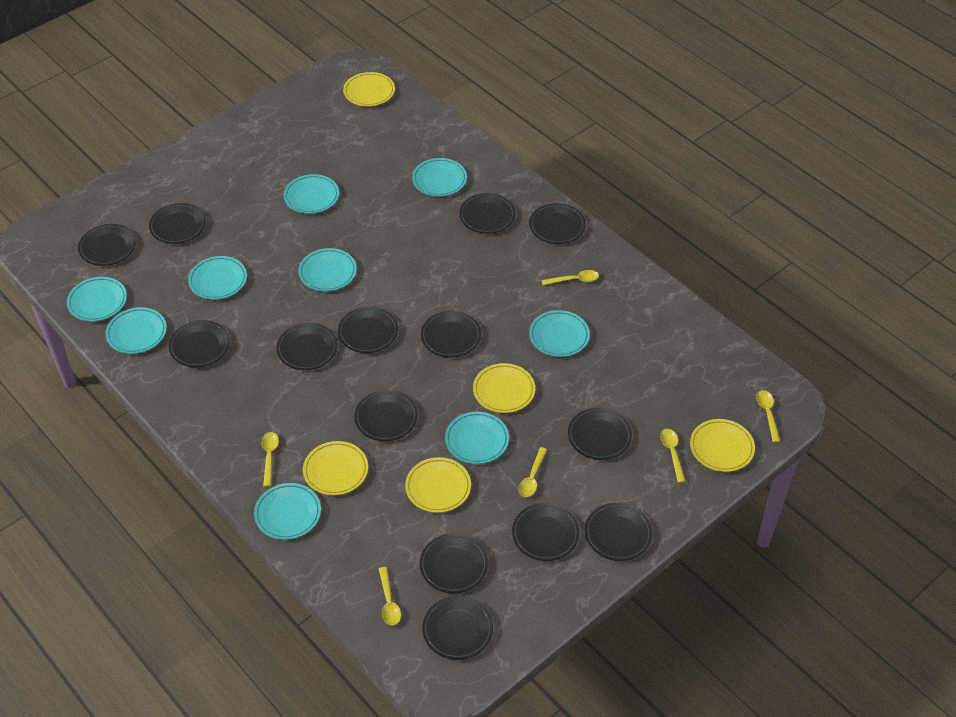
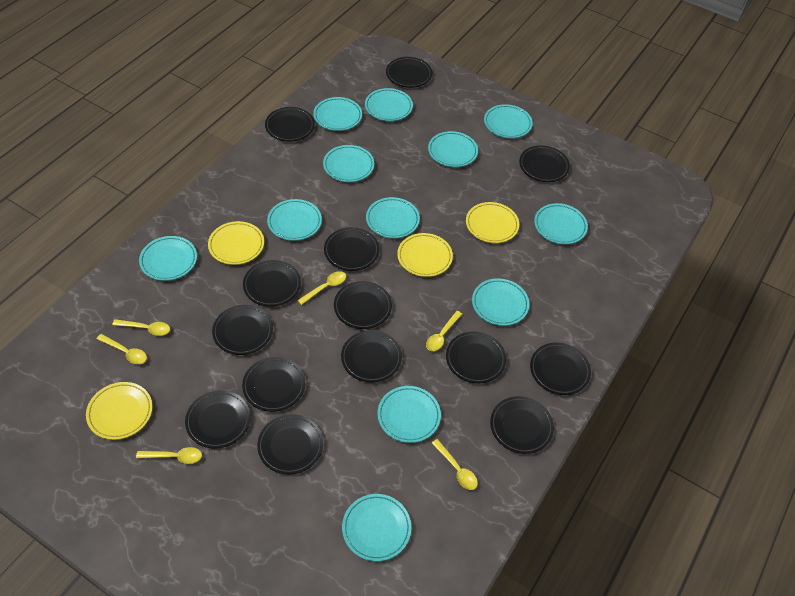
turquoise plate: 9 -> 12
yellow plate: 5 -> 4

